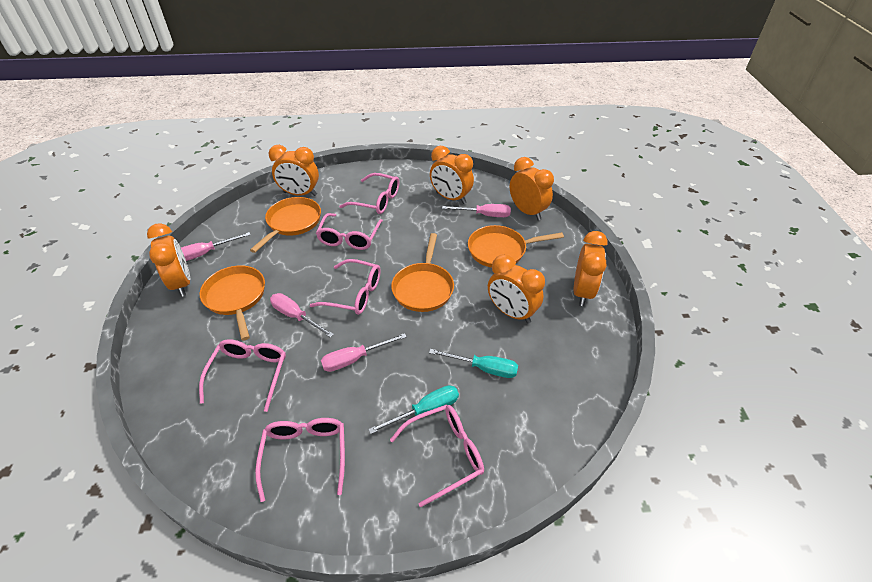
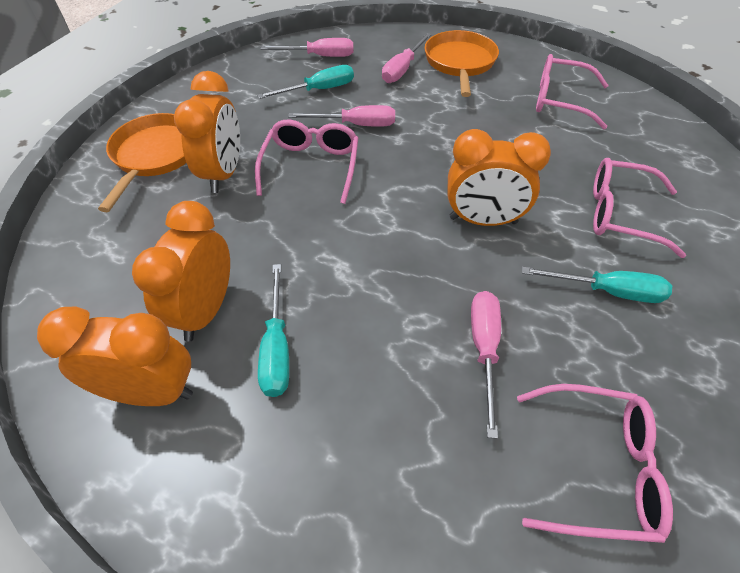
orange clock: 6 -> 4
orange pan: 4 -> 2
pink glasses: 6 -> 4
turquoise screwdriver: 2 -> 3

